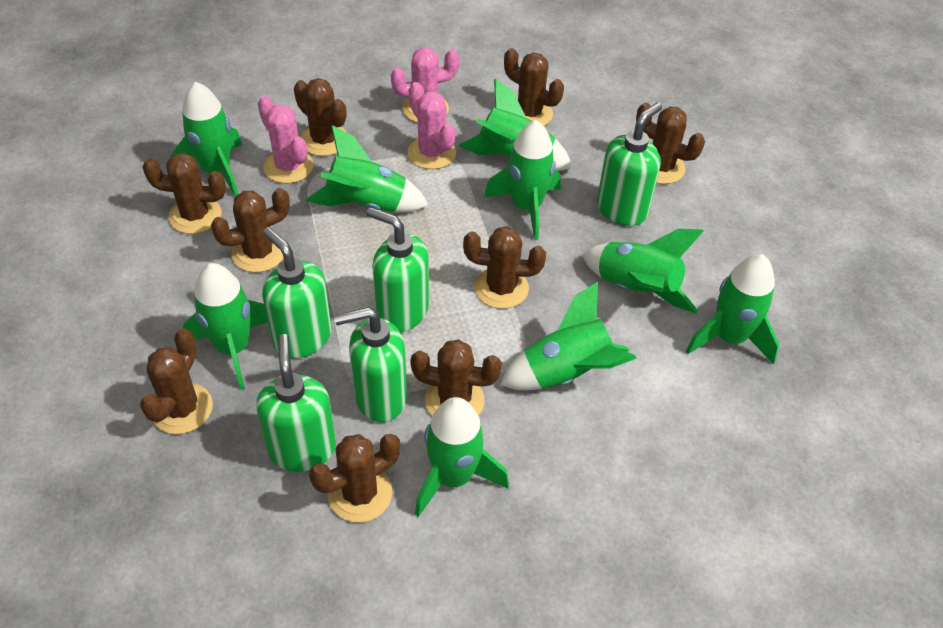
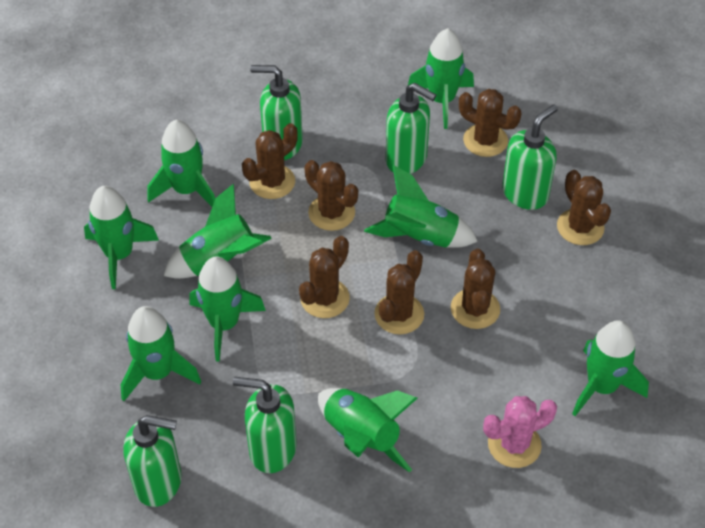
brown cactus: 9 -> 7
pink cactus: 3 -> 1

